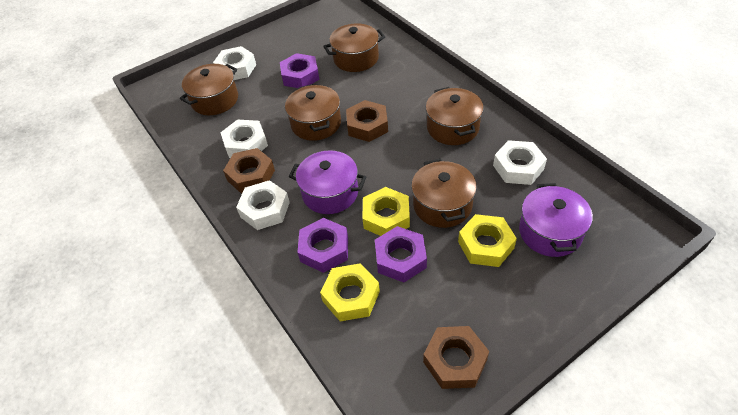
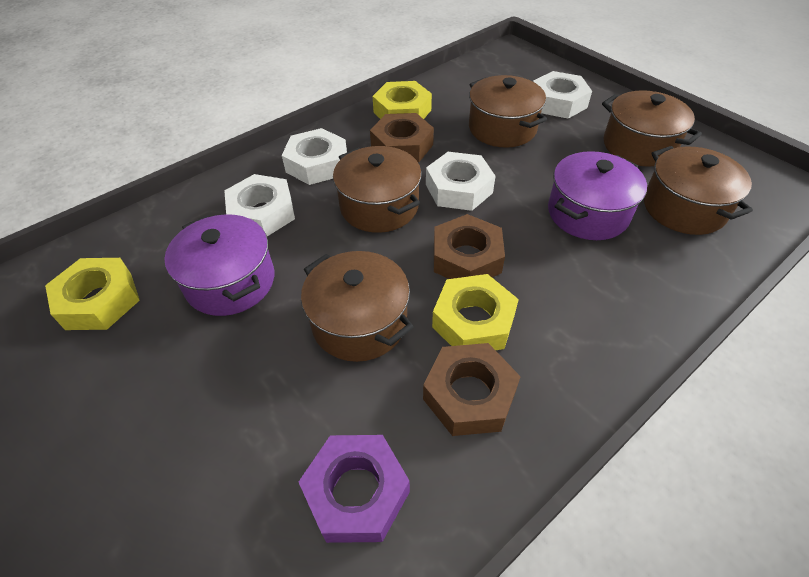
purple nut: 3 -> 1

